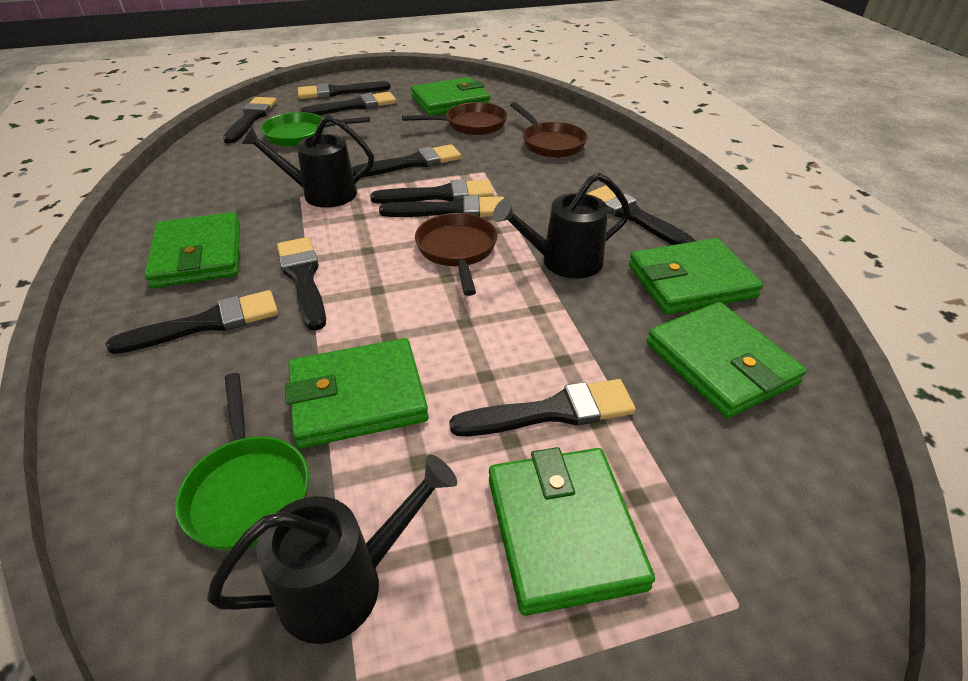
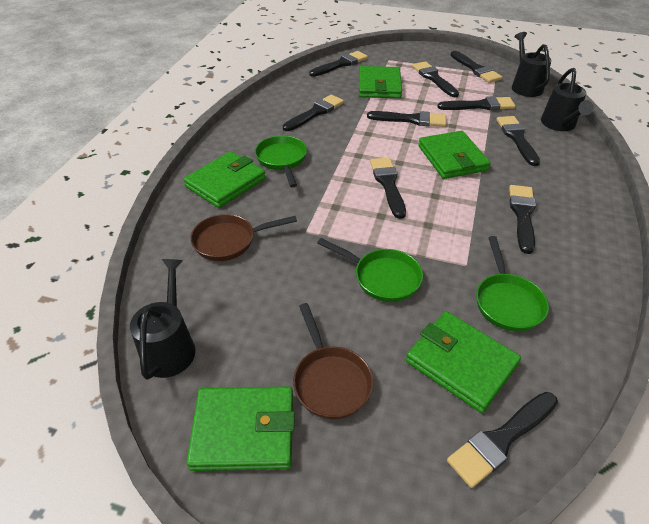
brown pan: 3 -> 2
green pan: 2 -> 3
green wallet: 6 -> 5

